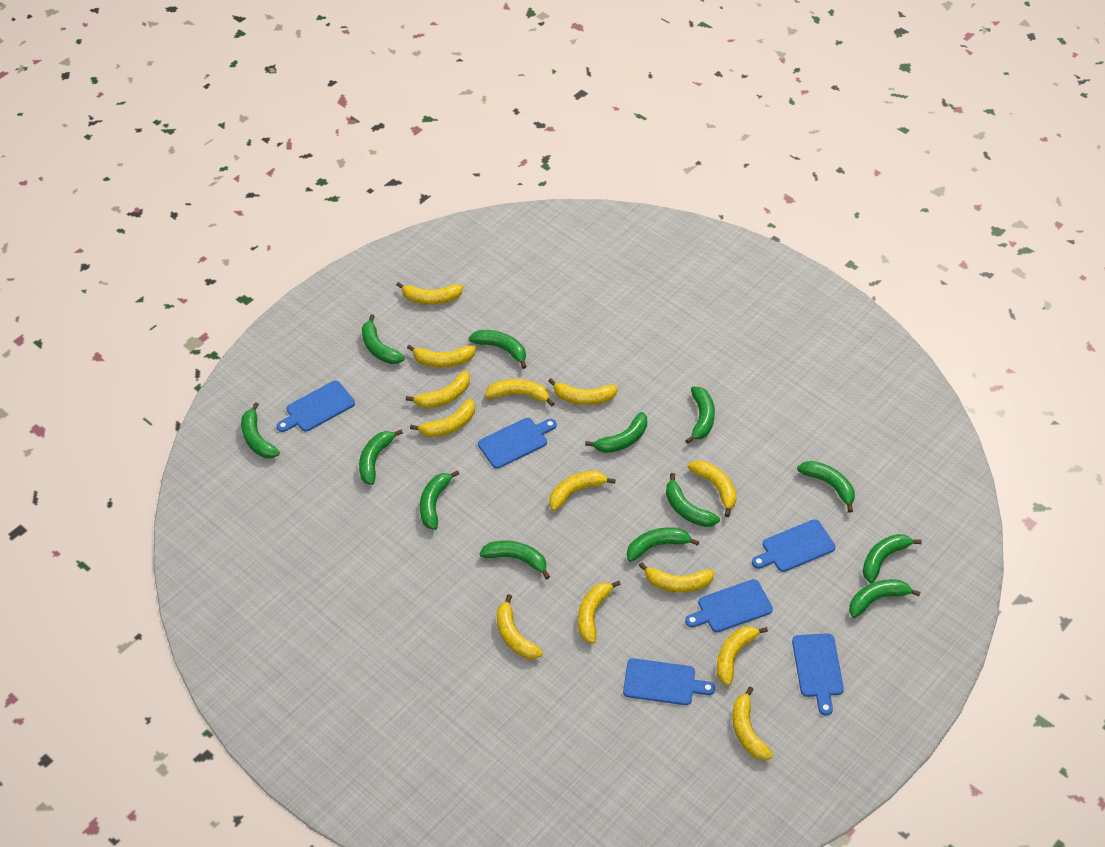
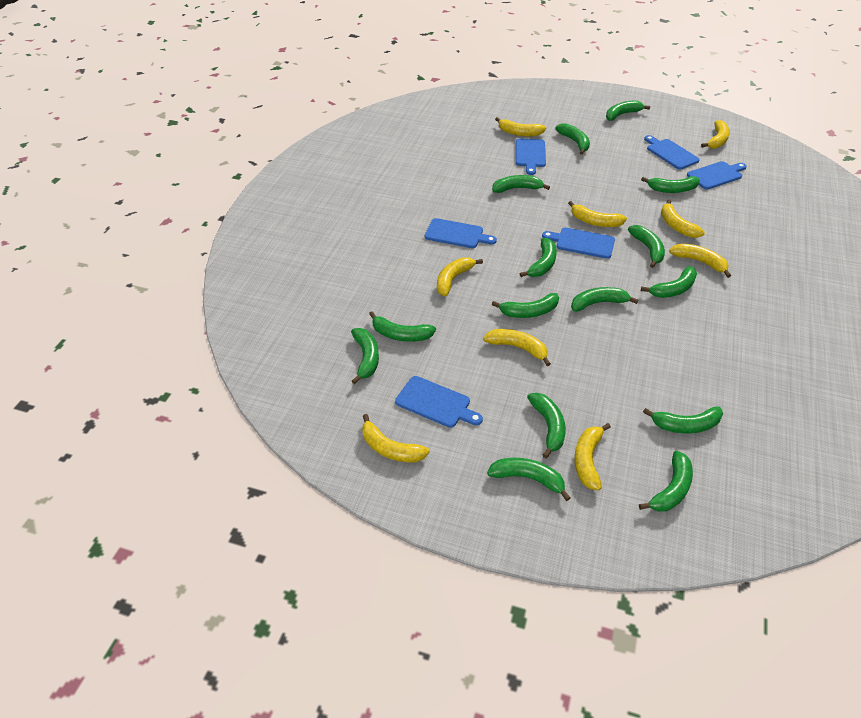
green banana: 13 -> 15
yellow banana: 13 -> 9

